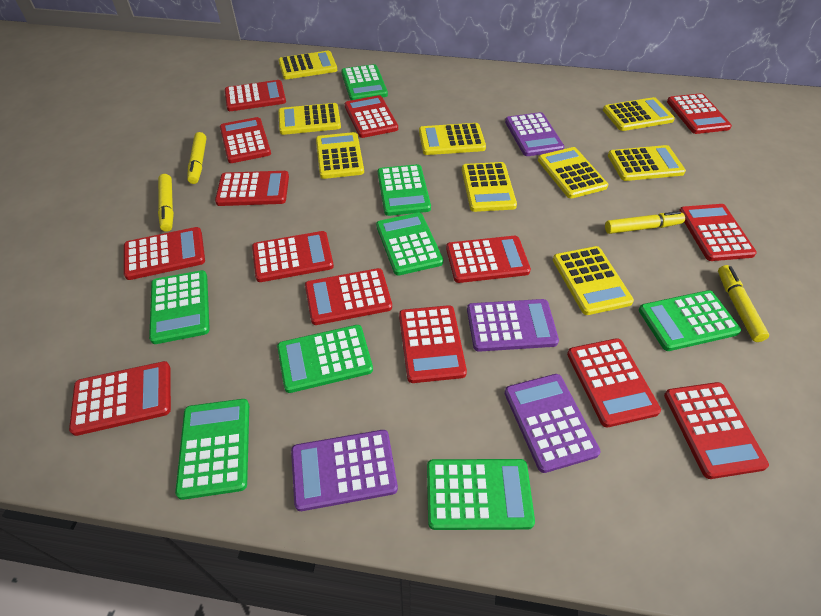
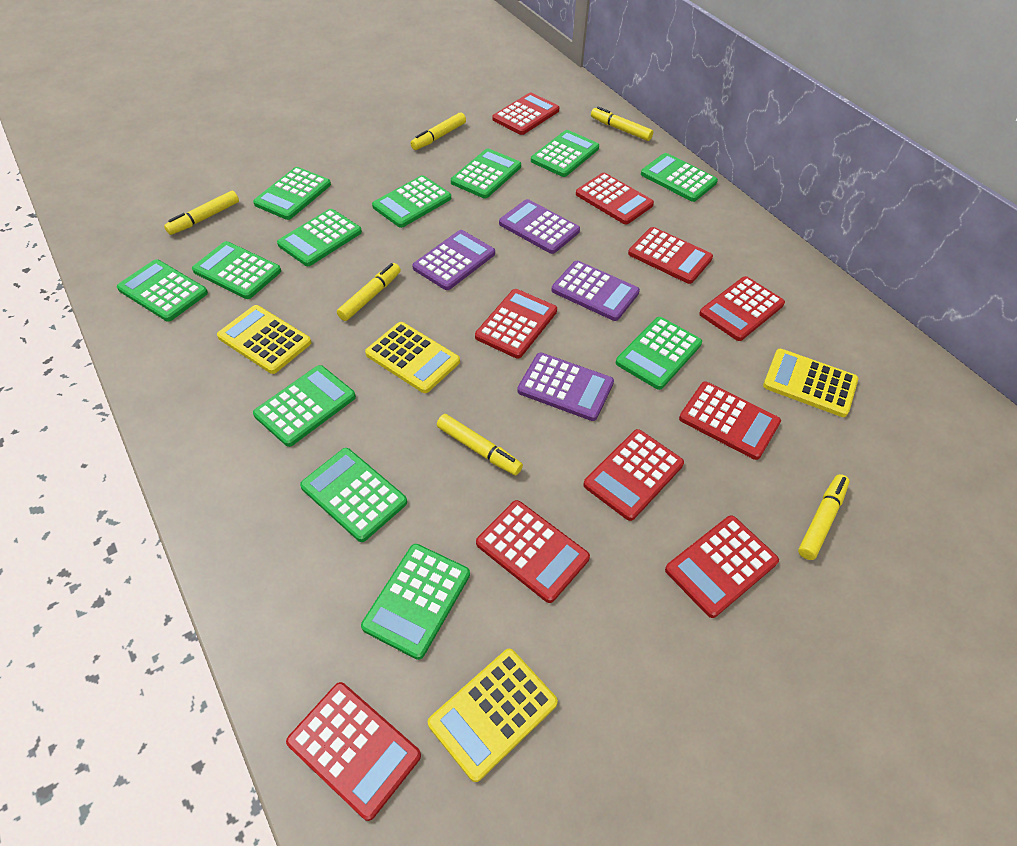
green calculator: 8 -> 12
red calculator: 14 -> 10
yellow calculator: 9 -> 4
yellow marker: 4 -> 6

